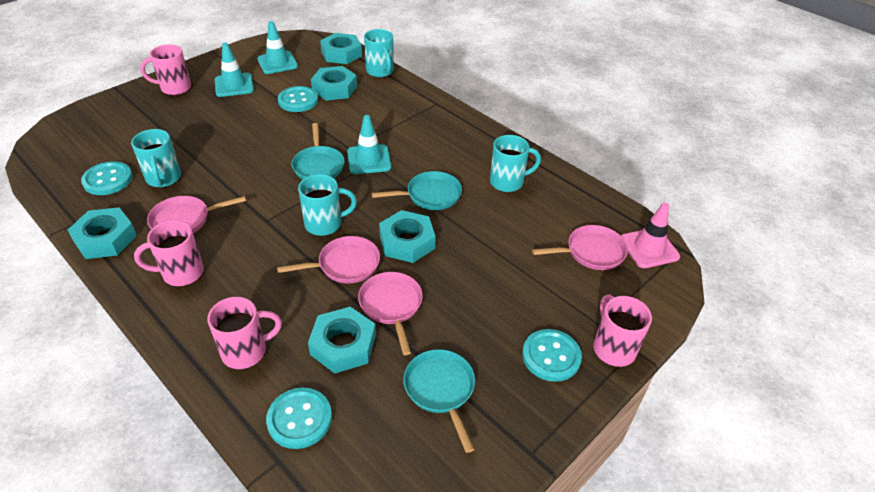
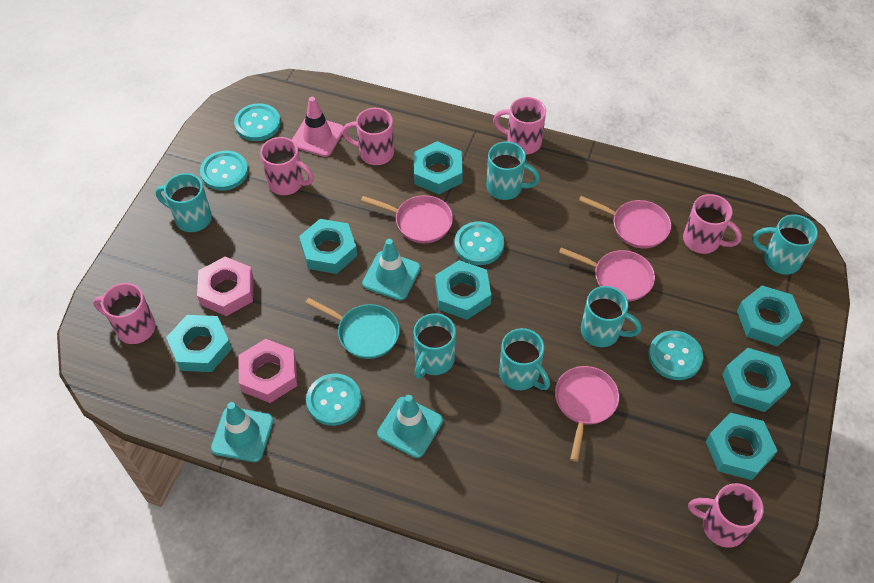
pink mug: 4 -> 6
pink nut: 0 -> 2
turquoise button: 4 -> 5
turquoise mug: 4 -> 6
turquoise nut: 5 -> 7
turquoise pan: 3 -> 1

